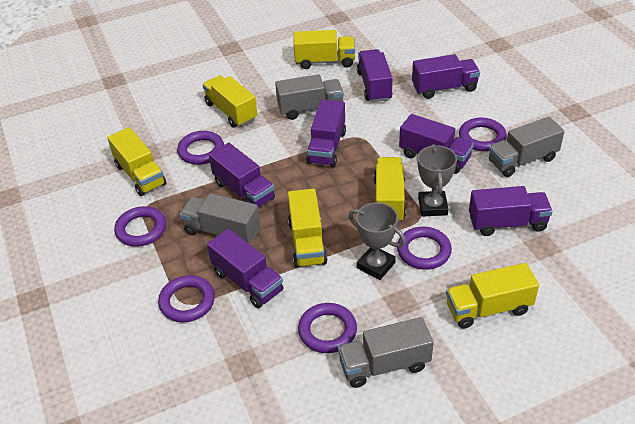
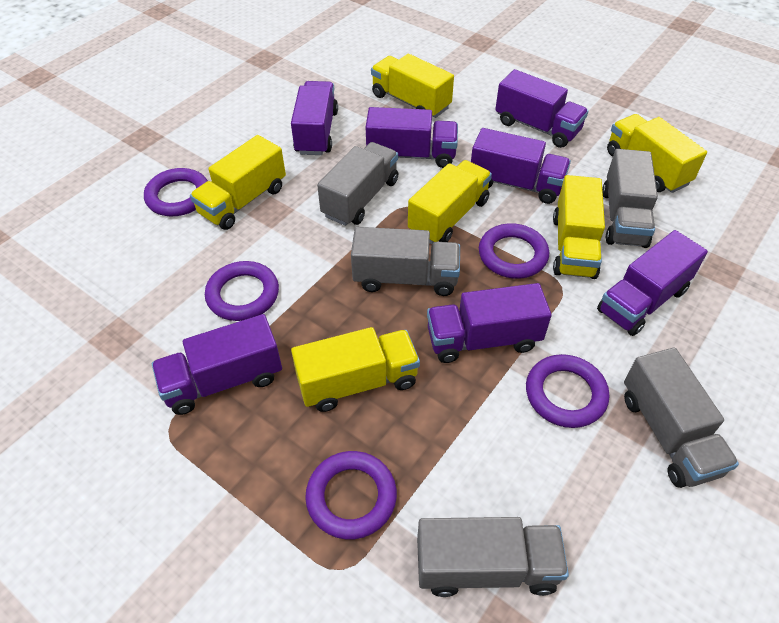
grey trophy: 2 -> 0
grey truck: 4 -> 5
purple ring: 6 -> 5

